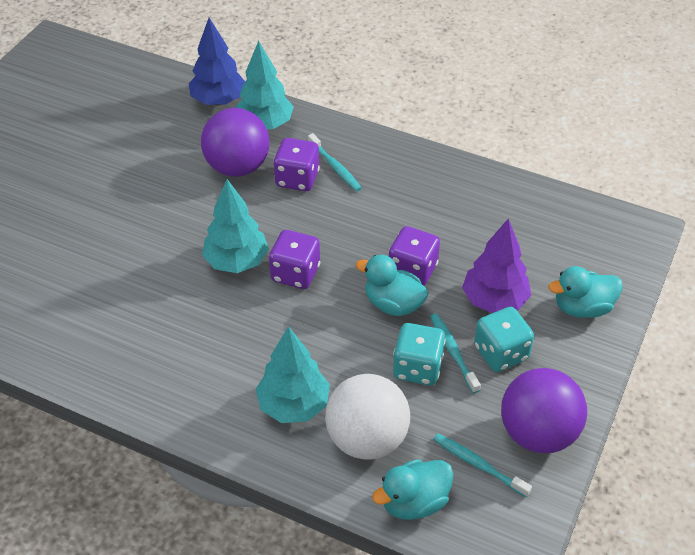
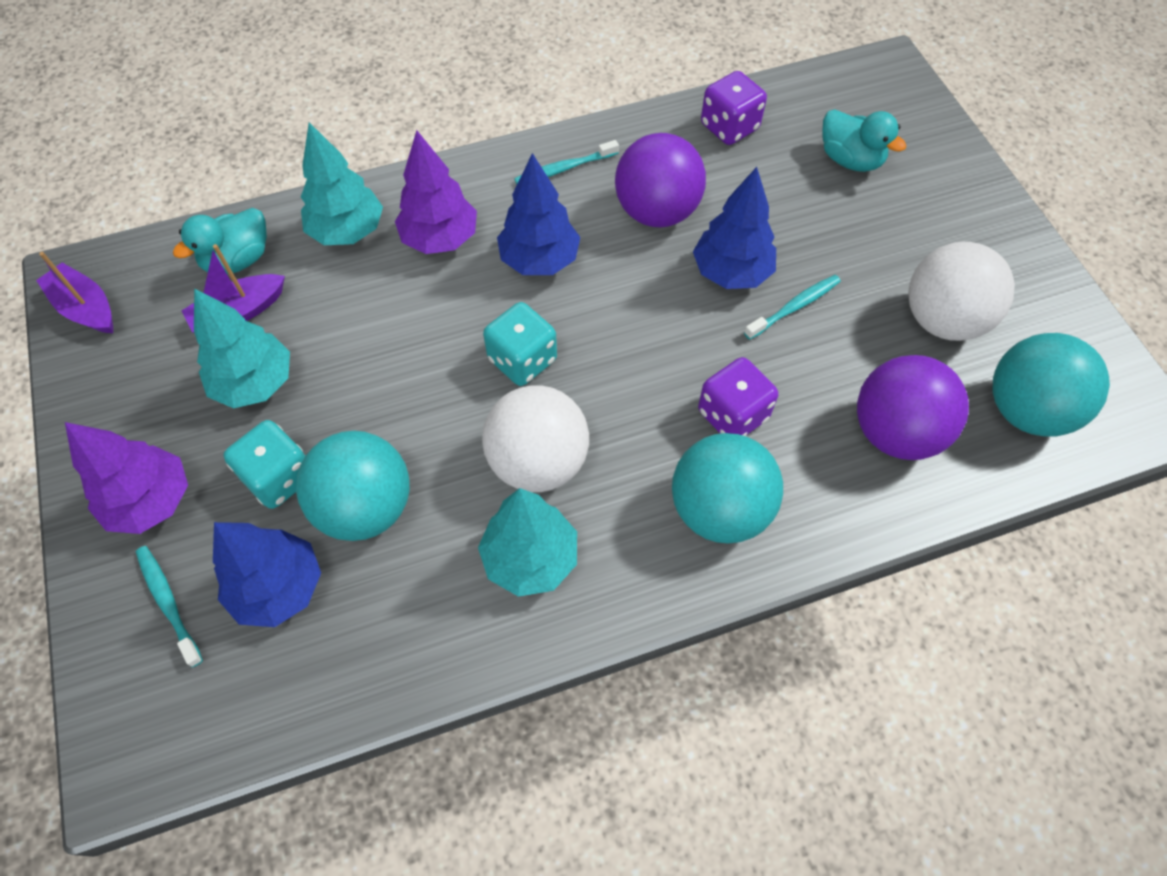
blue tree: 1 -> 3
purple boat: 0 -> 2
purple dice: 3 -> 2
purple tree: 1 -> 2
turquoise ball: 0 -> 3
turquoise duck: 3 -> 2
white ball: 1 -> 2

